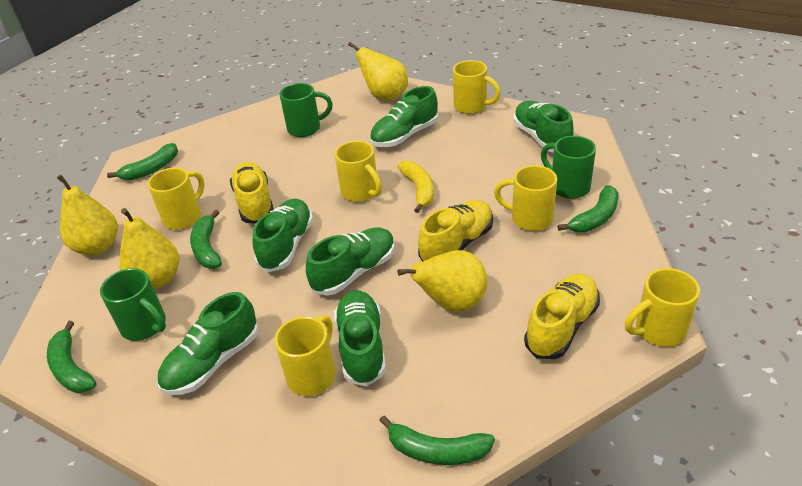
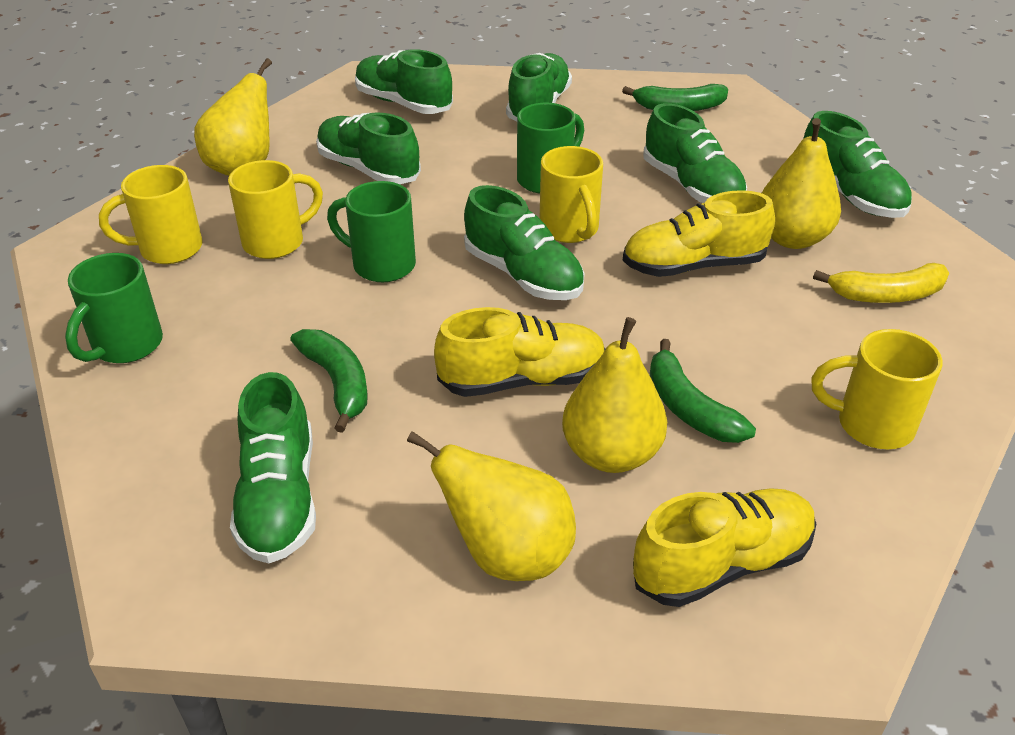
green banana: 5 -> 3
green shoe: 6 -> 7
yellow mug: 6 -> 4

